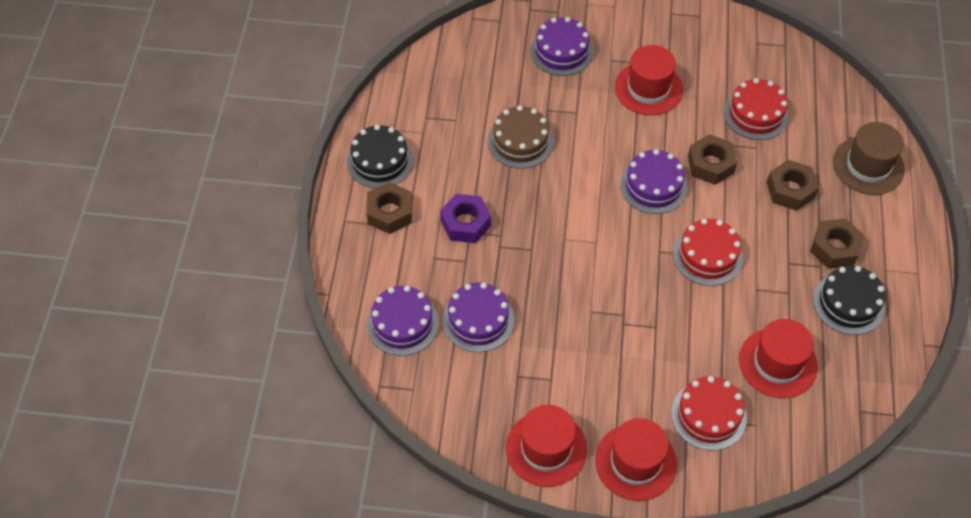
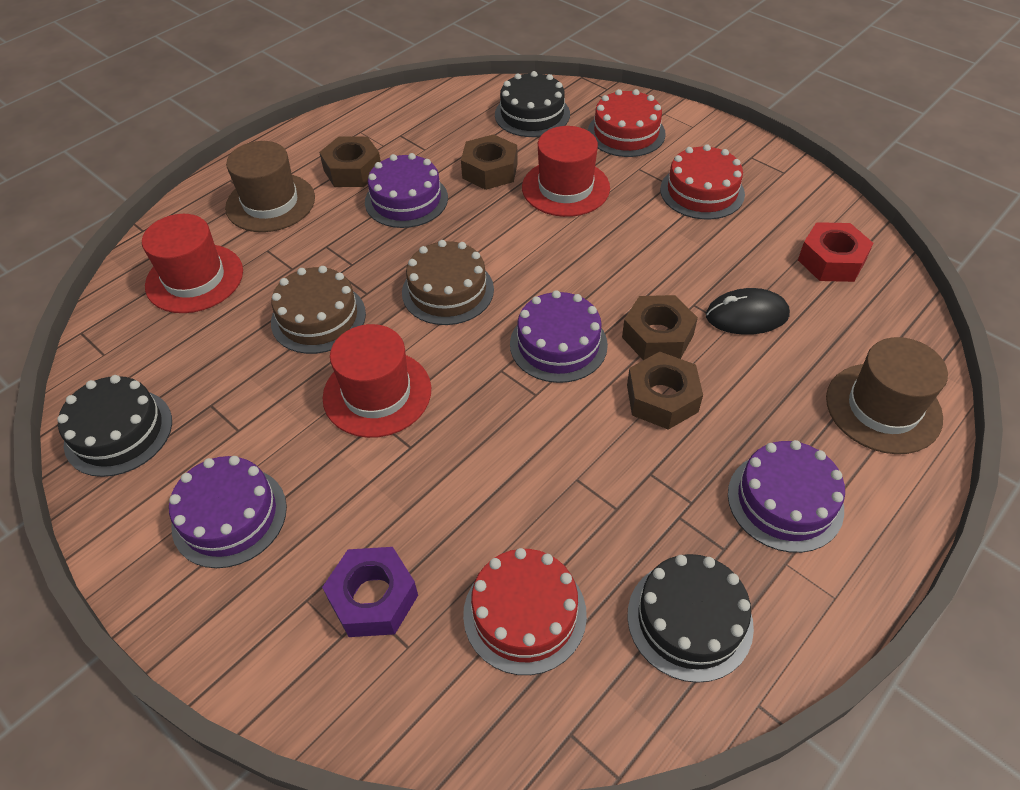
black cake: 2 -> 3
black mouse: 0 -> 1
brown cake: 1 -> 2
brown hat: 1 -> 2
red hat: 4 -> 3
red nut: 0 -> 1

